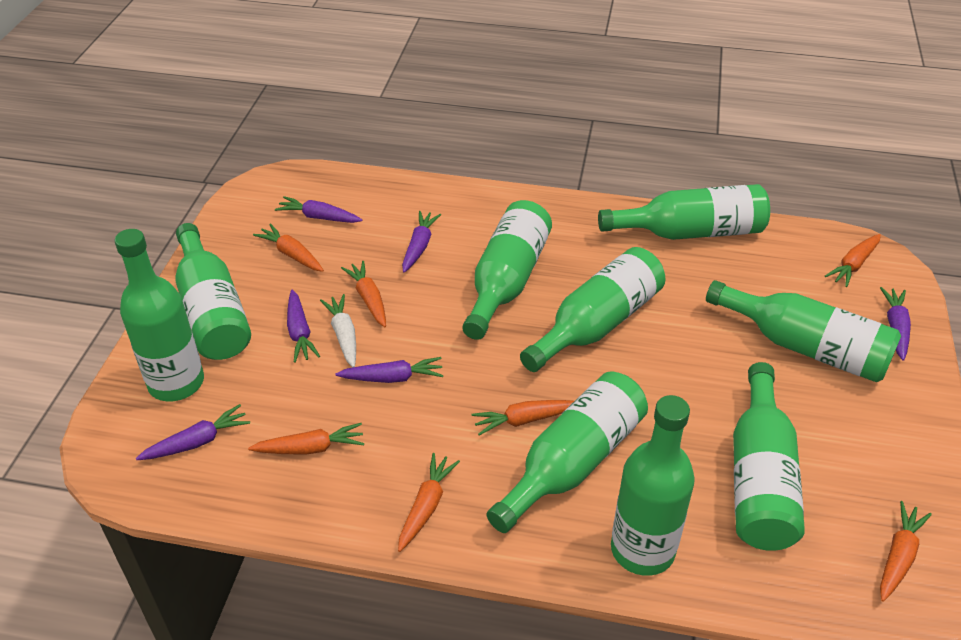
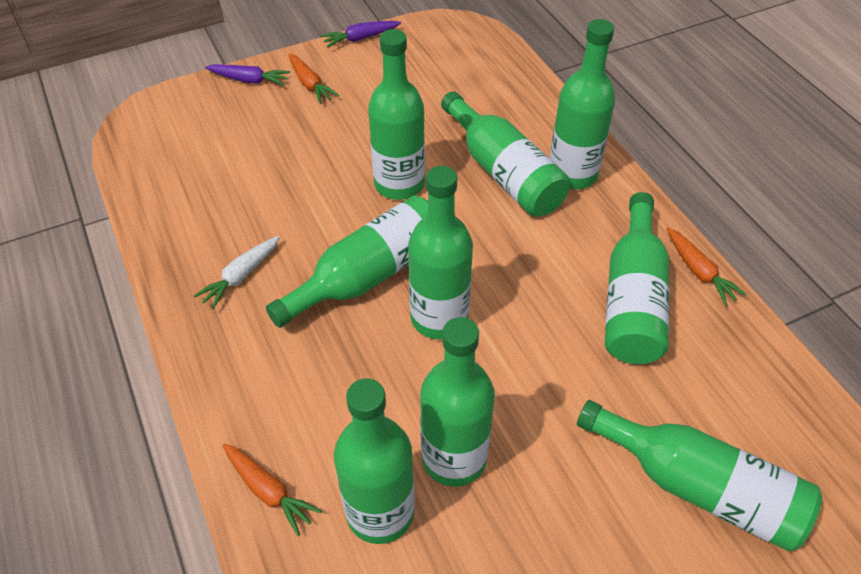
orange carrot: 7 -> 3
purple carrot: 6 -> 2

